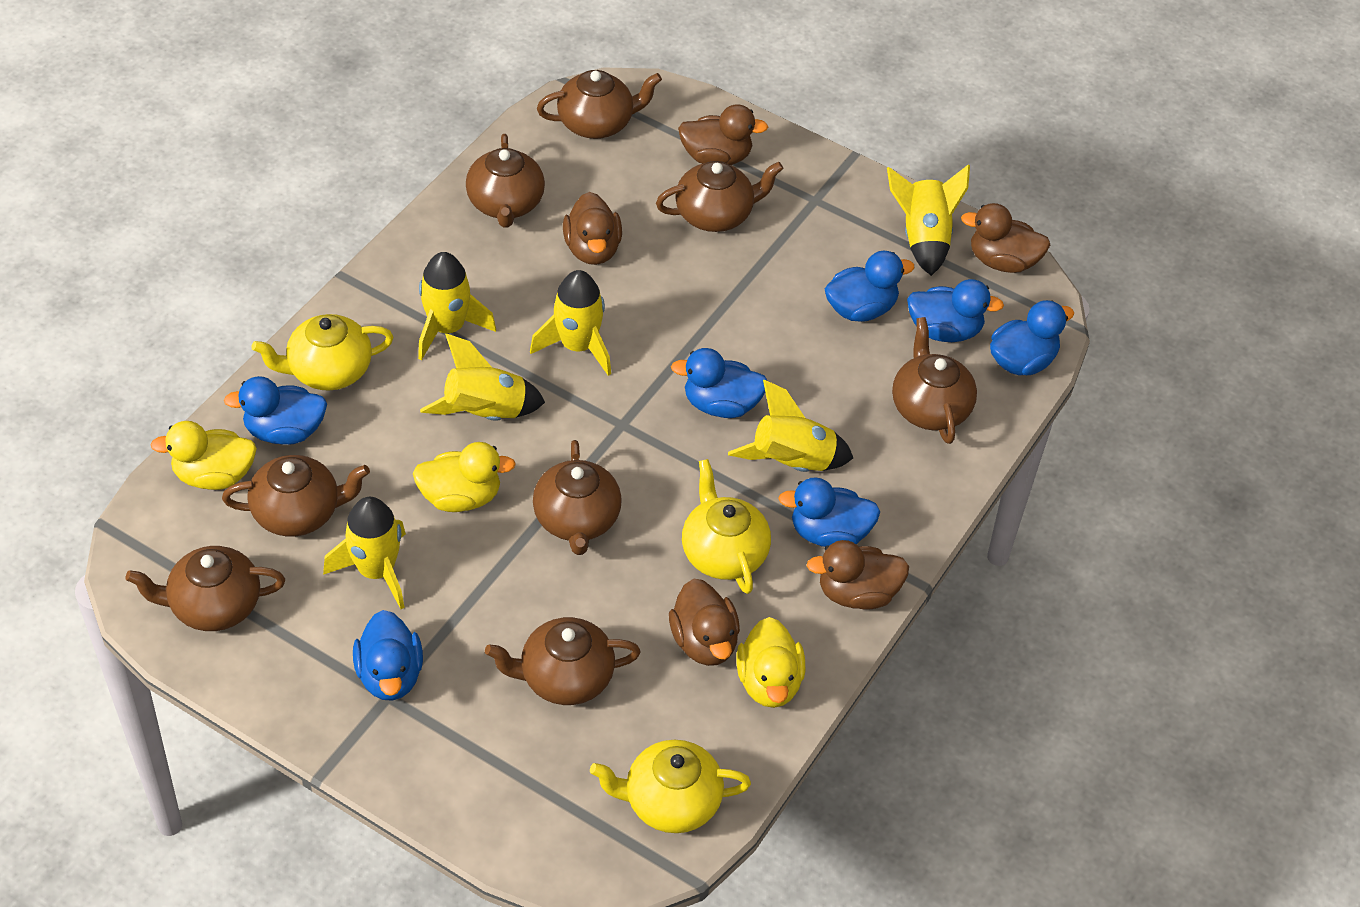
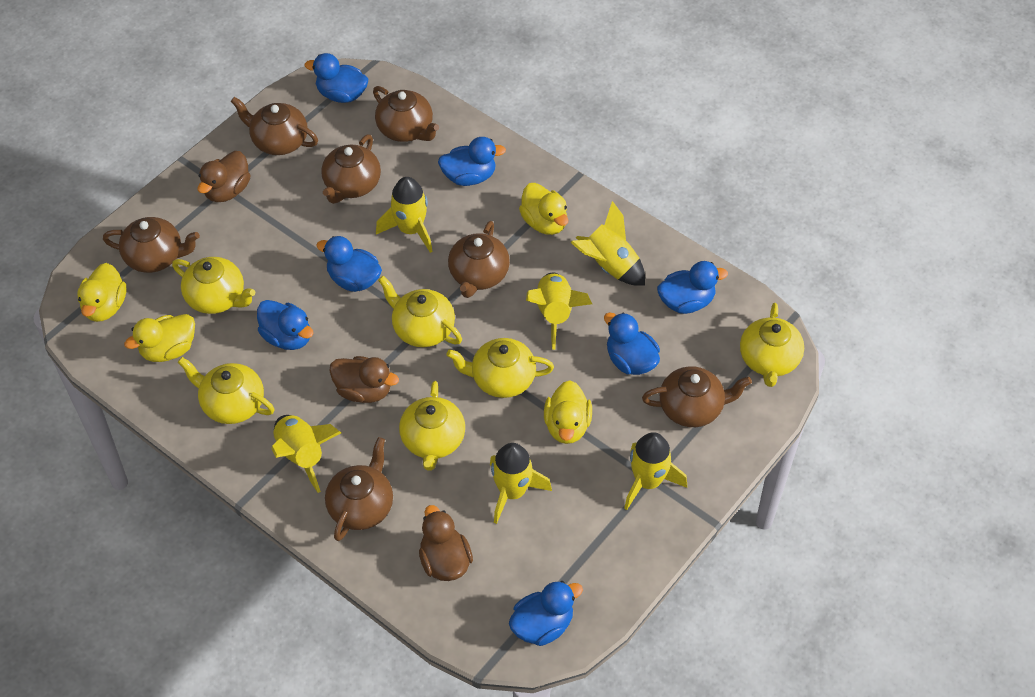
brown duck: 5 -> 3
brown teapot: 8 -> 7
yellow duck: 3 -> 4
yellow teapot: 3 -> 6

